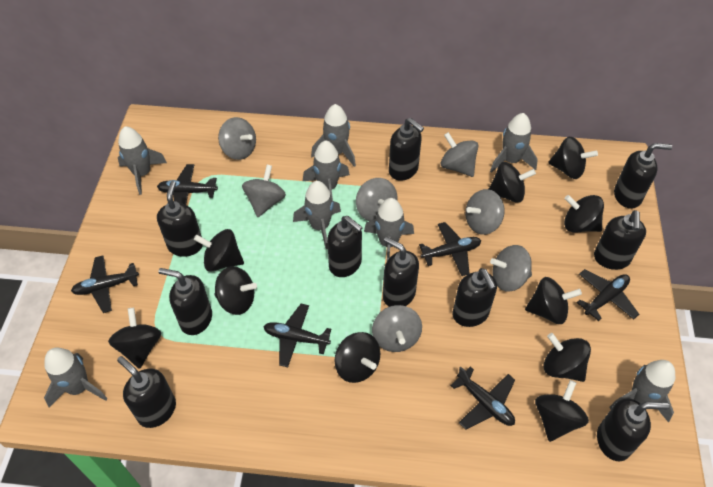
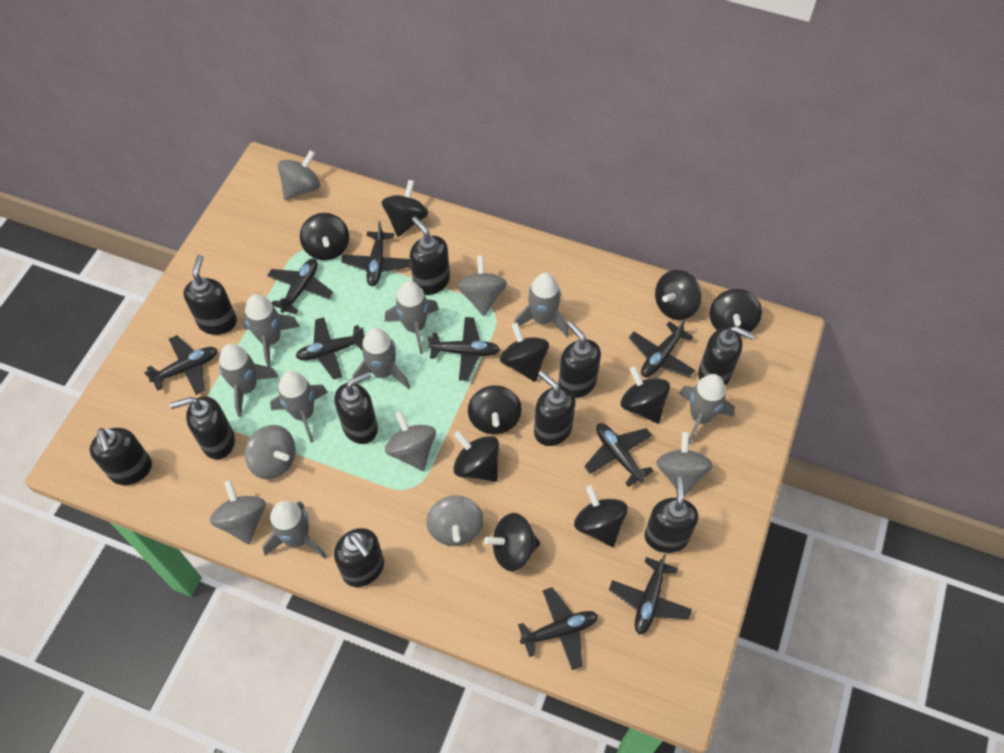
black plane: 6 -> 9

